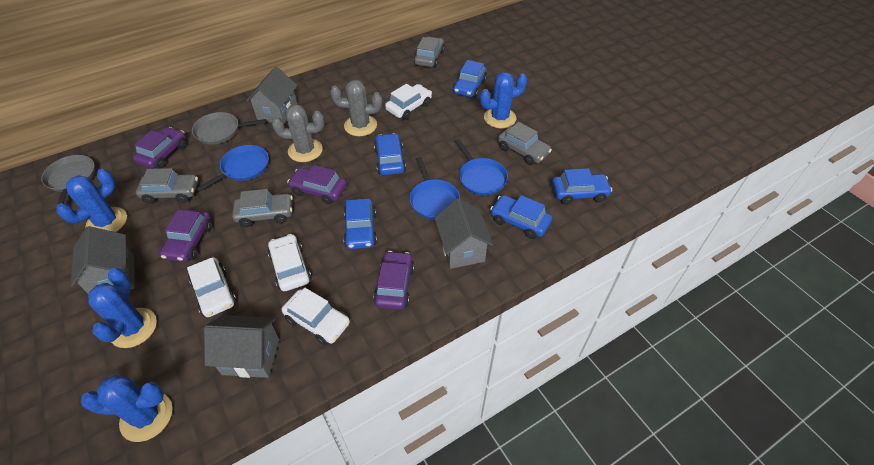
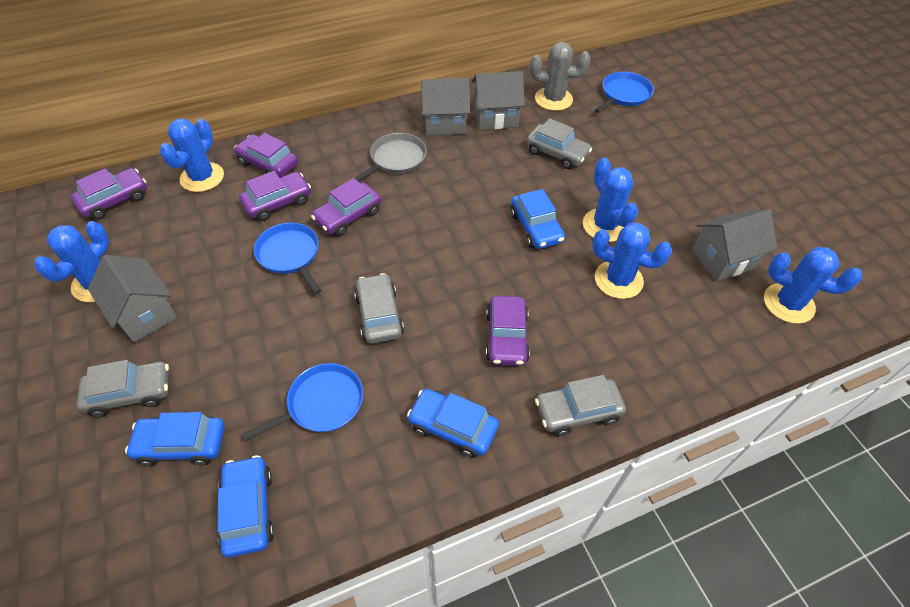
blue cactus: 4 -> 5
blue car: 5 -> 4
grey cactus: 2 -> 1
grey pan: 2 -> 1
purple car: 4 -> 5
white car: 4 -> 0

